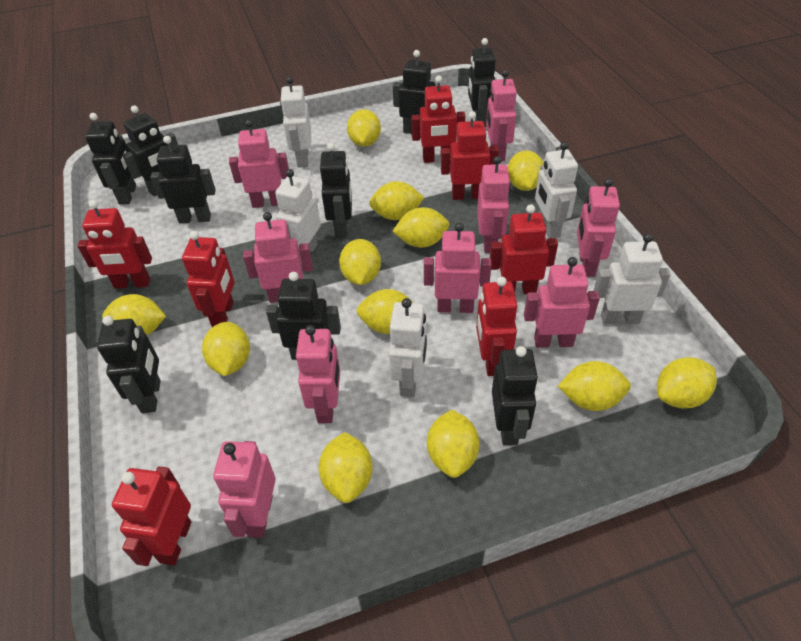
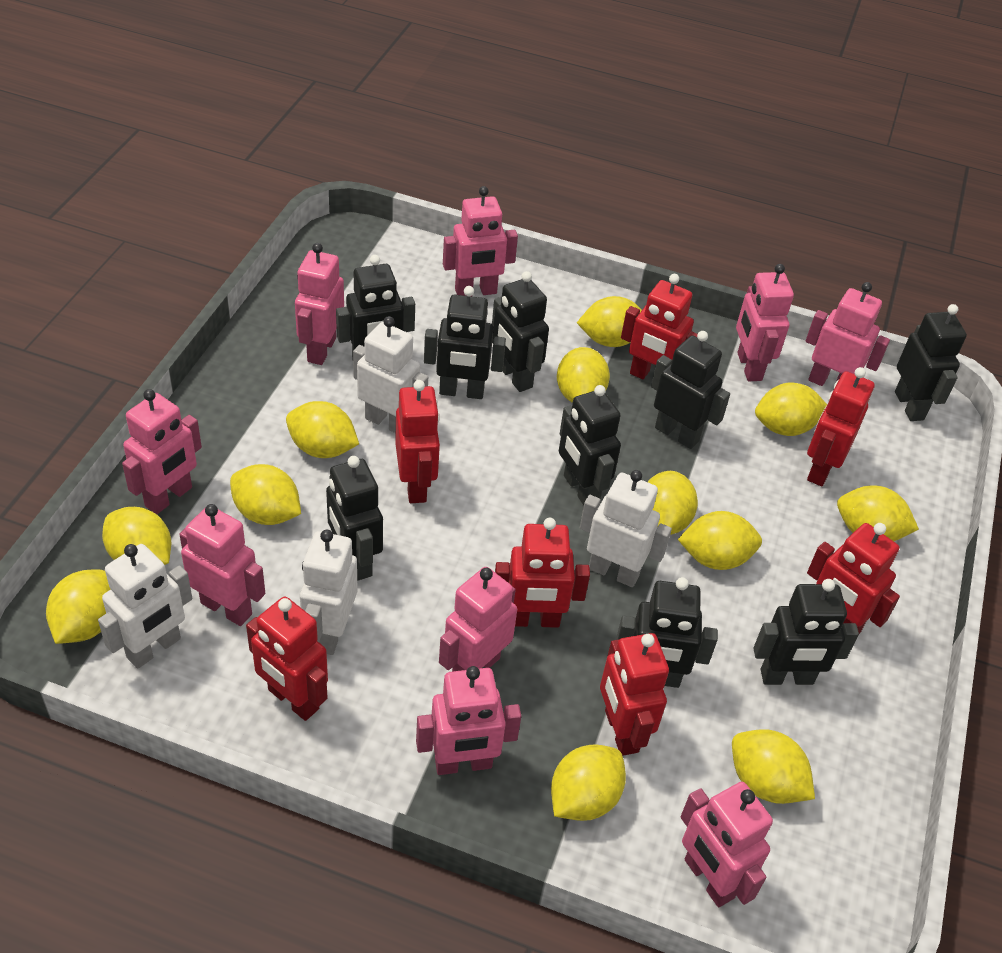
white robot: 5 -> 4

